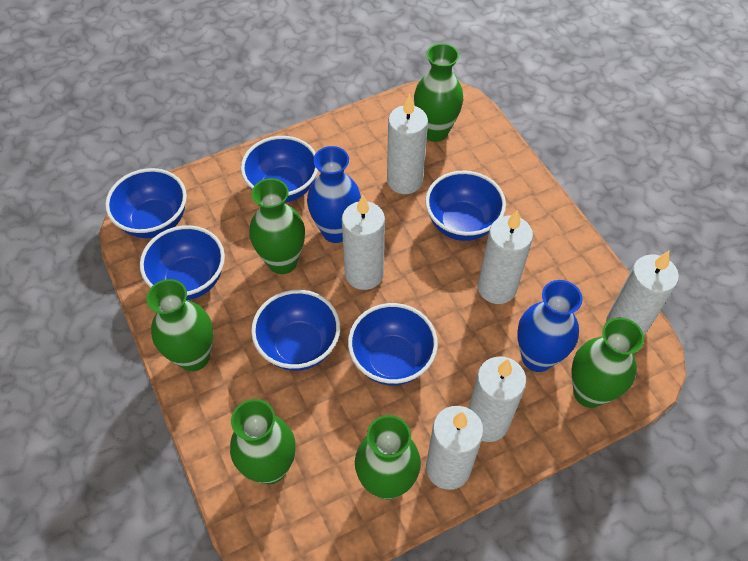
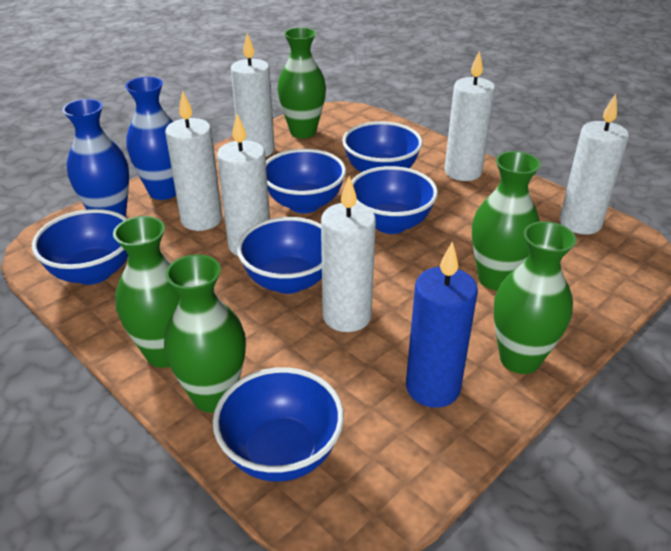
blue candle: 0 -> 1
green vase: 6 -> 5

